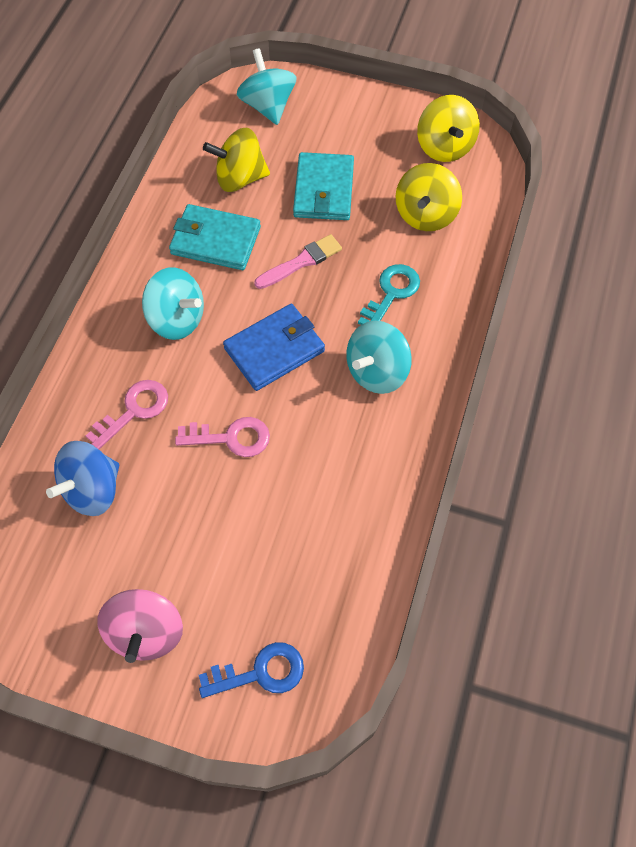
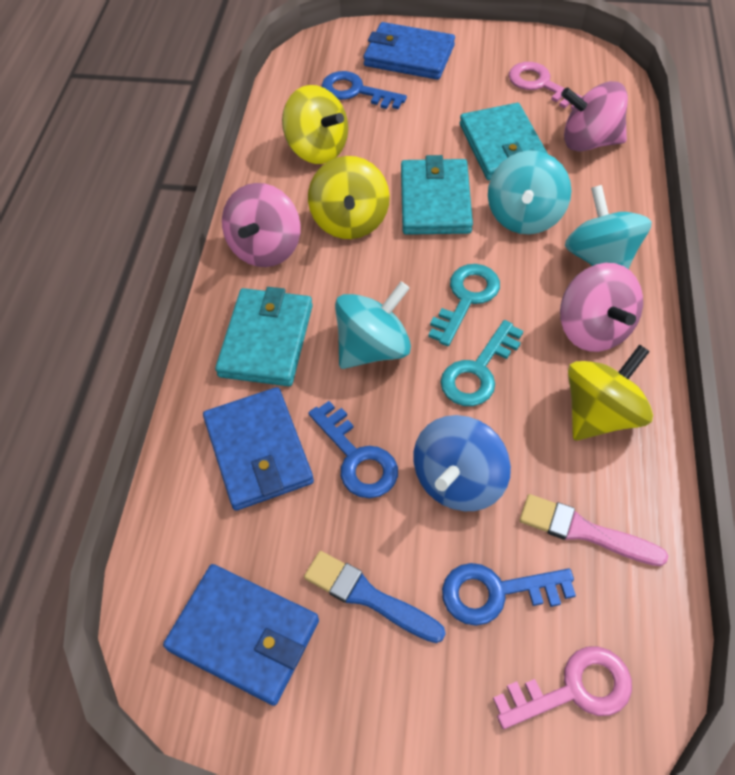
blue brush: 0 -> 1
blue key: 1 -> 3
blue wallet: 1 -> 3
pink spinning top: 1 -> 3
turquoise key: 1 -> 2
turquoise wallet: 2 -> 3

